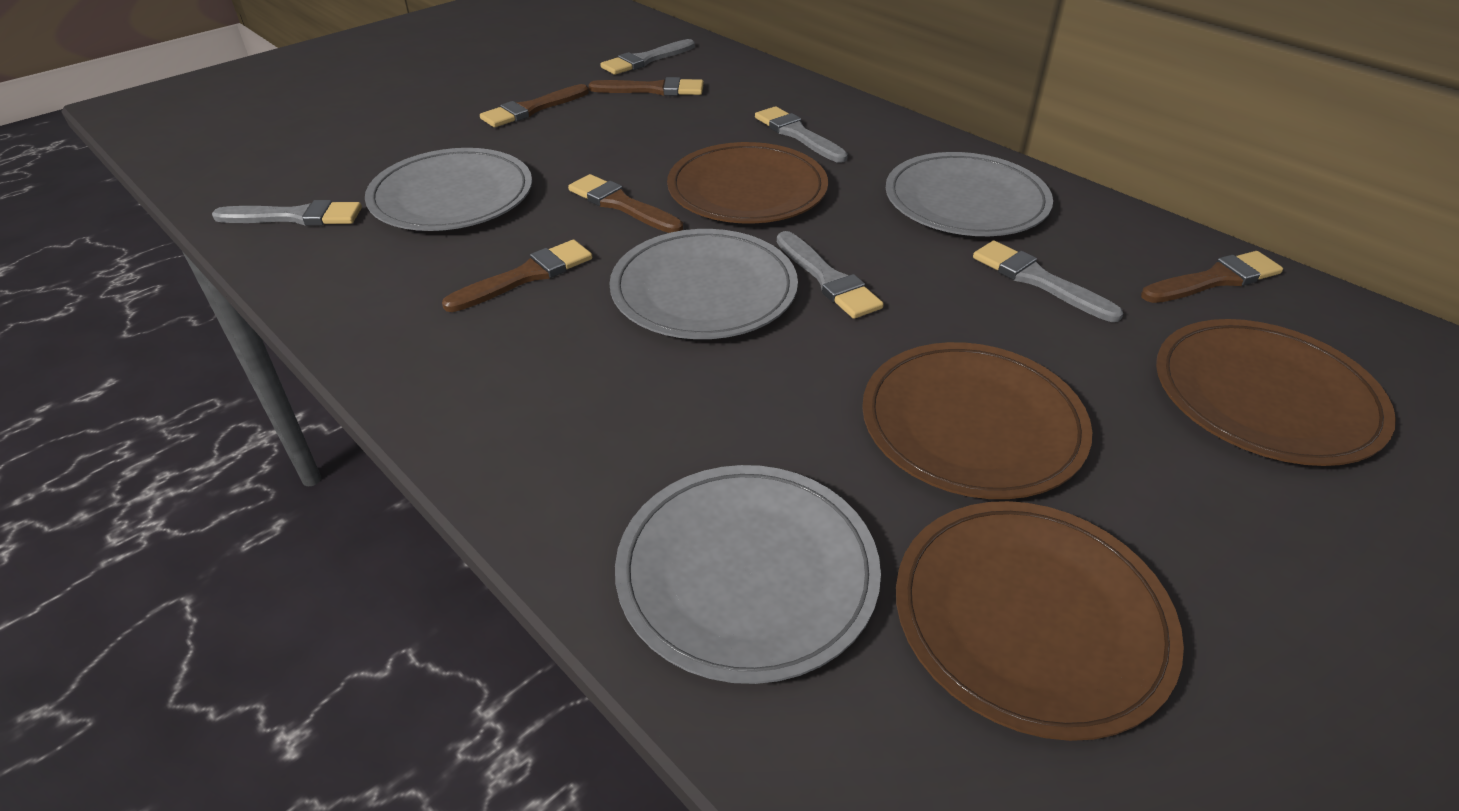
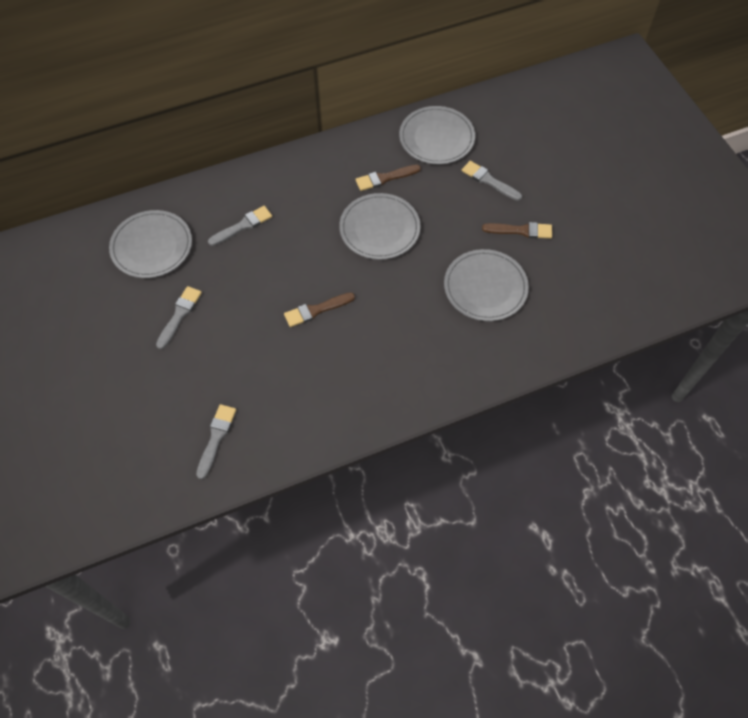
brown brush: 5 -> 3
brown plate: 4 -> 0
grey brush: 5 -> 4

